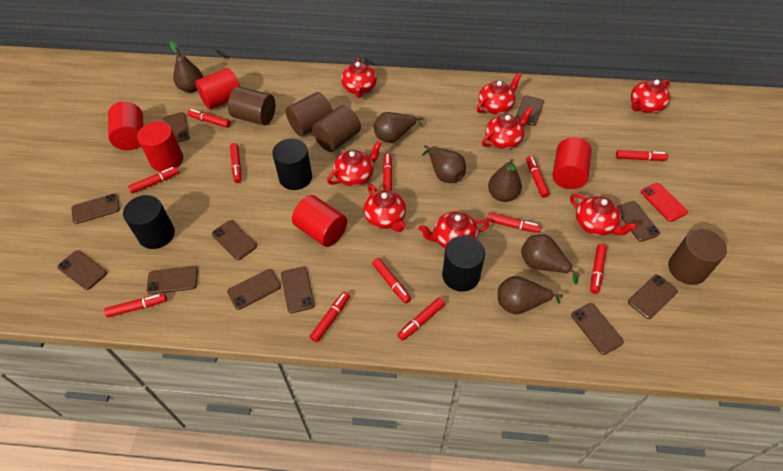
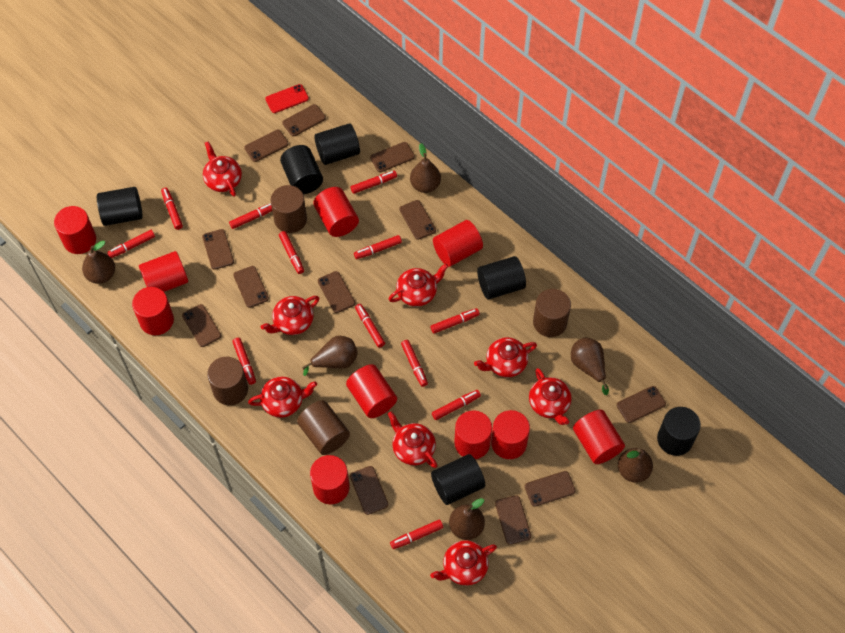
black cylinder: 3 -> 6
brown phone: 11 -> 12
red cylinder: 5 -> 10

